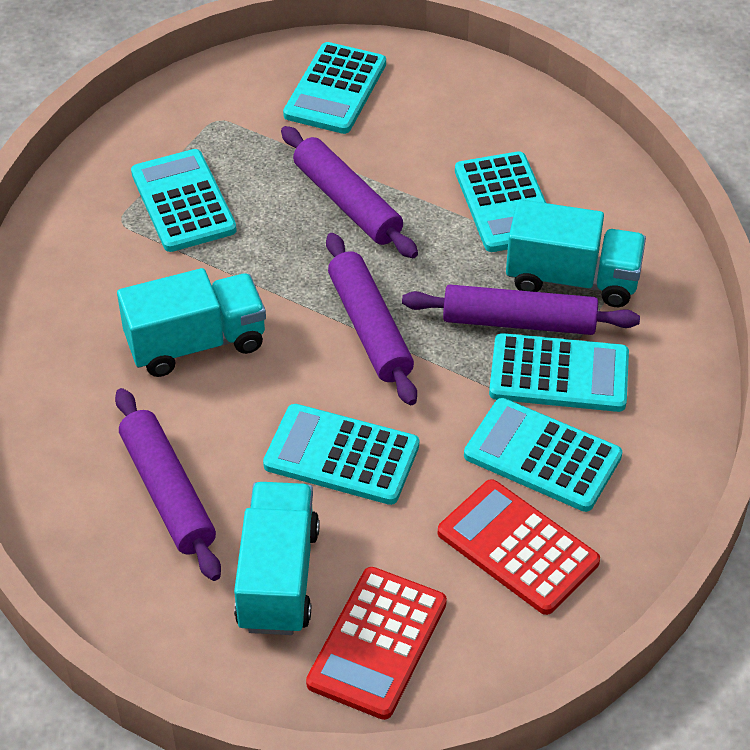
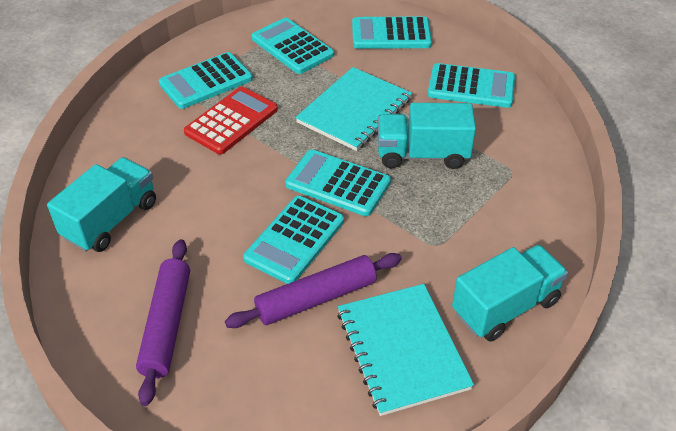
purple rolling pin: 4 -> 2
red calculator: 2 -> 1
turquoise notebook: 0 -> 2

